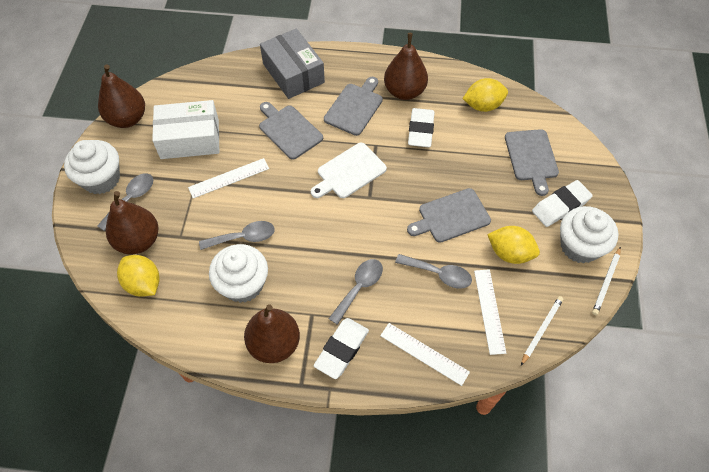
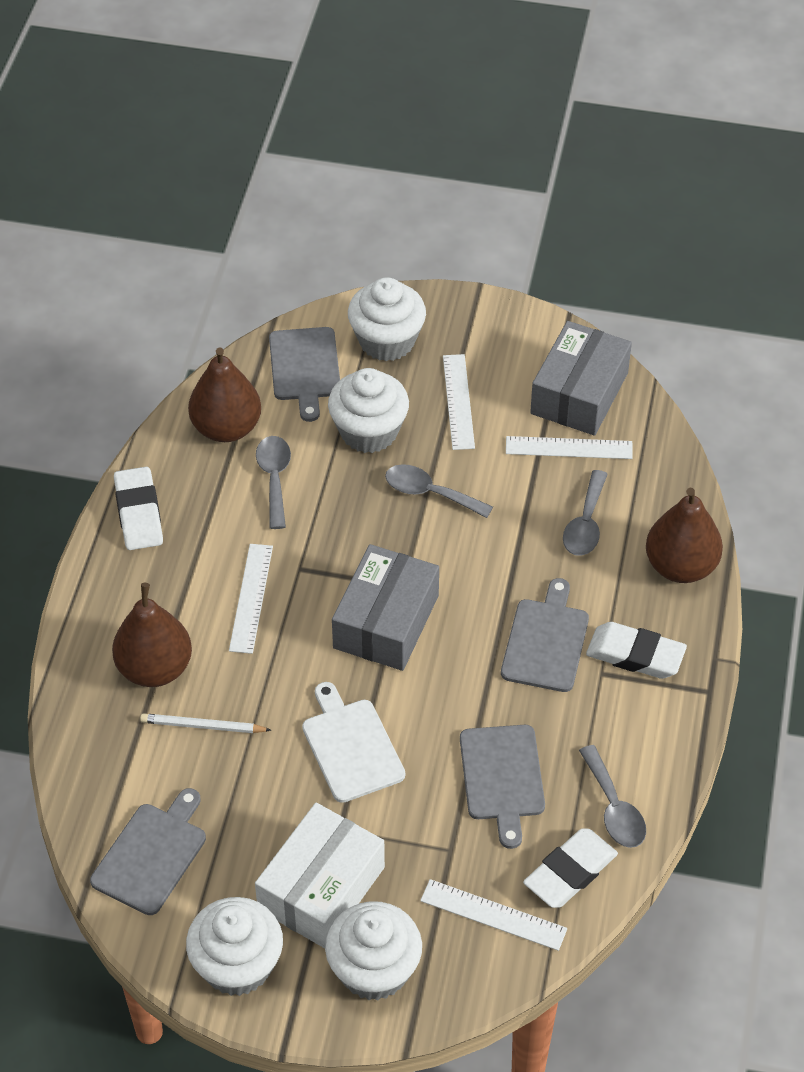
brown pear: 4 -> 3
grey box: 1 -> 2
white cupcake: 3 -> 4
white pencil: 2 -> 1
white ruler: 3 -> 4
yellow lemon: 3 -> 0

